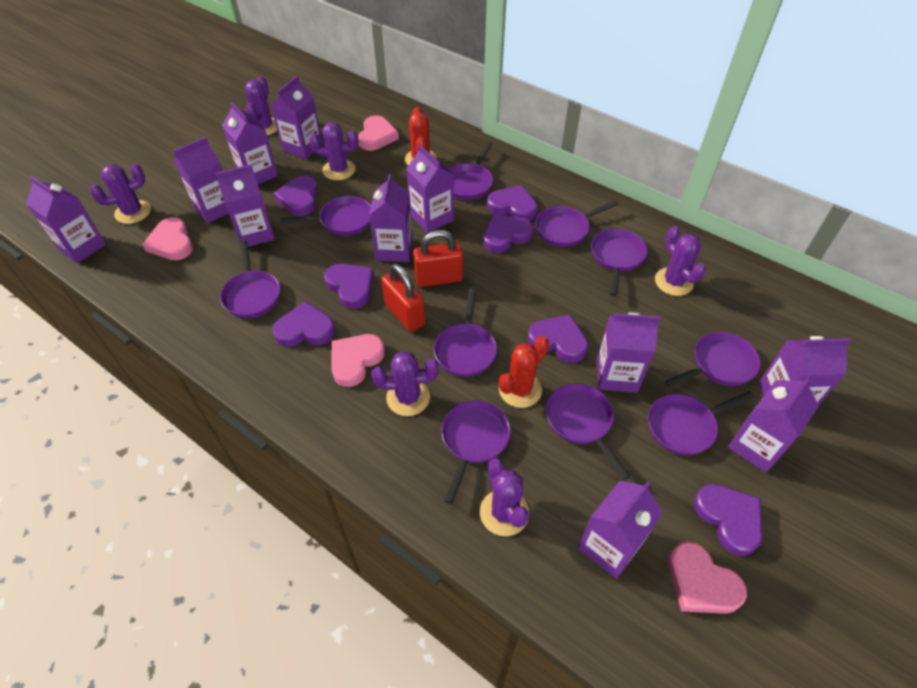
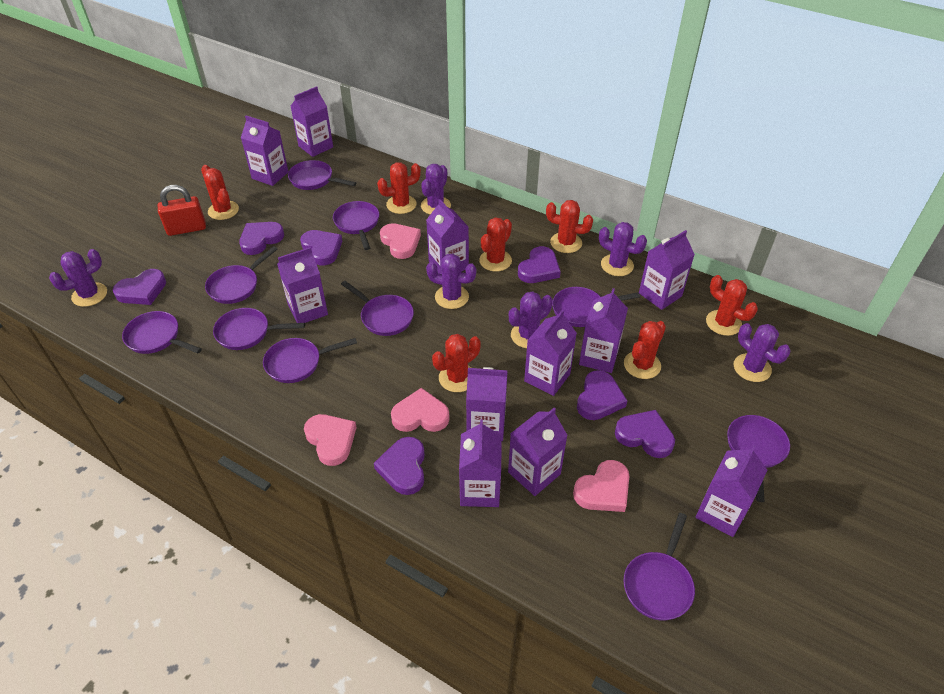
red cactus: 2 -> 7
red padlock: 2 -> 1

